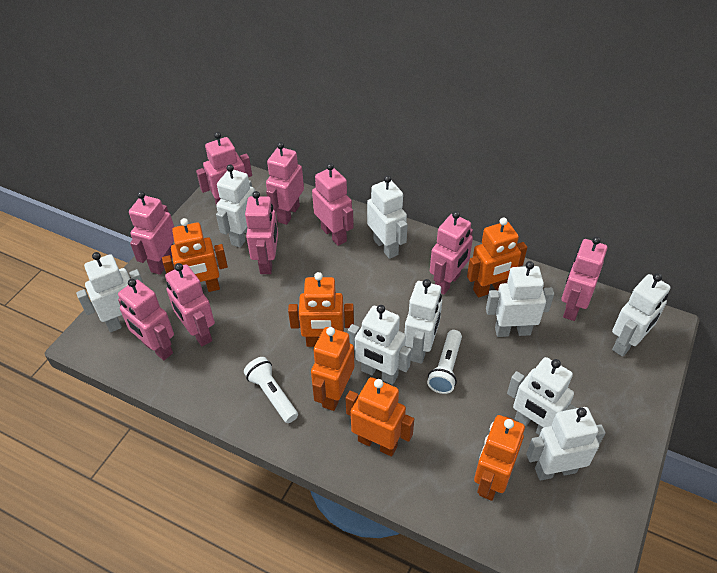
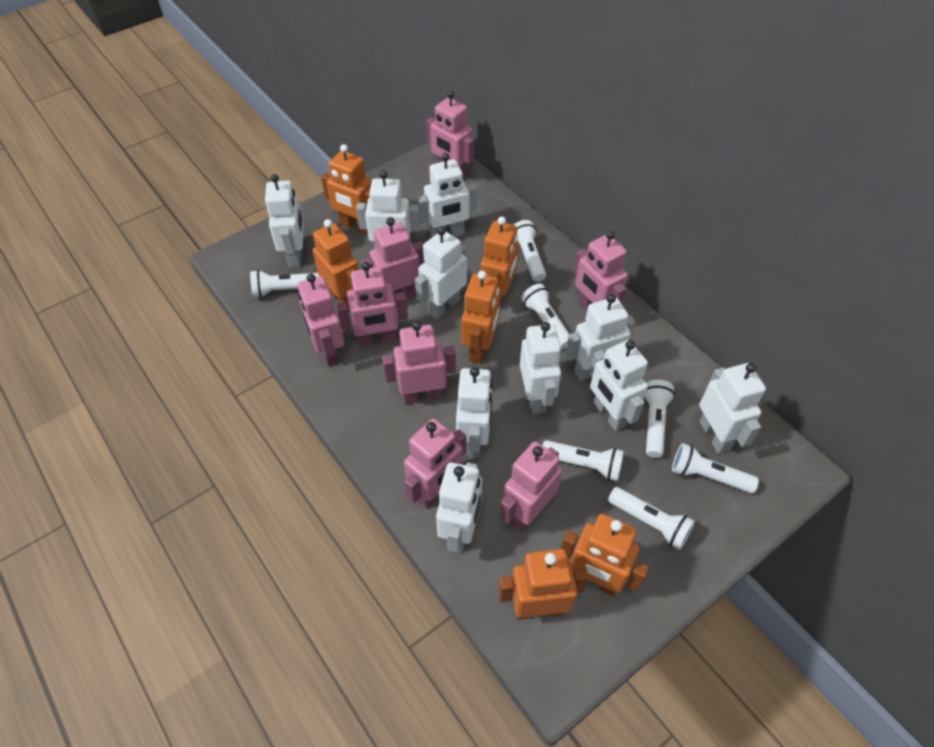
pink robot: 9 -> 8
white flashlight: 2 -> 7
white robot: 9 -> 10

